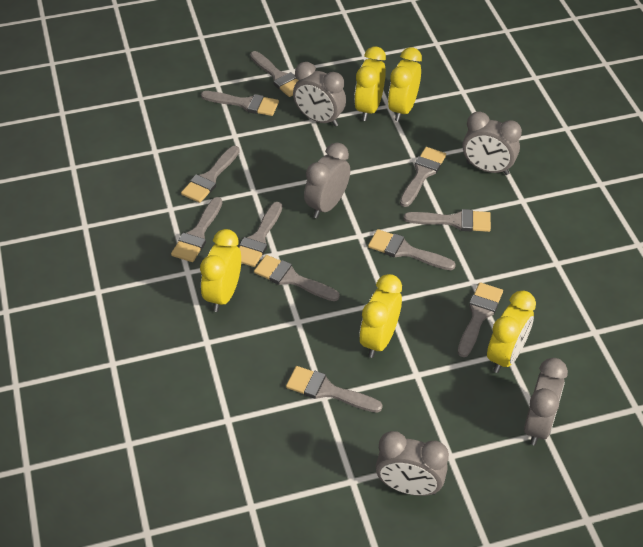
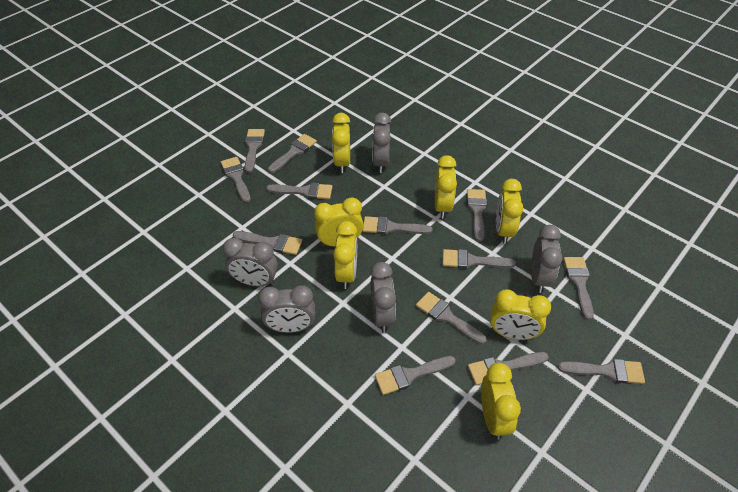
grey brush: 11 -> 13
yellow clock: 5 -> 7

